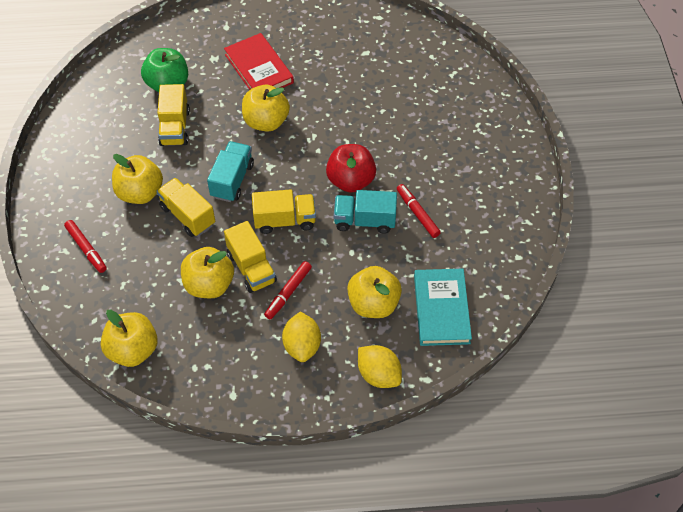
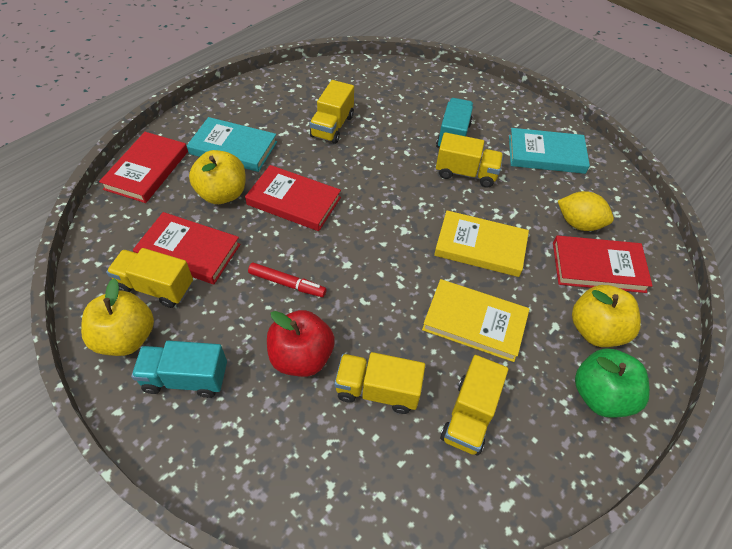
red book: 1 -> 4
red marker: 3 -> 1
turquoise book: 1 -> 2
yellow apple: 5 -> 3
yellow book: 0 -> 2
yellow lemon: 2 -> 1
yellow truck: 4 -> 5

